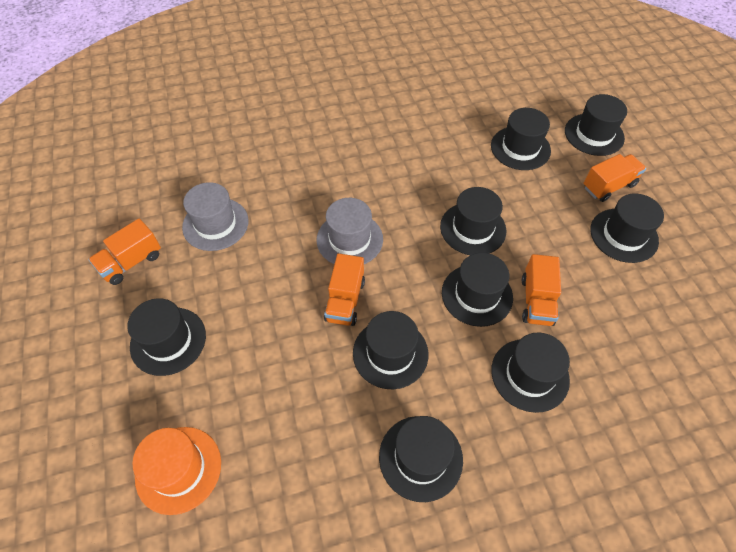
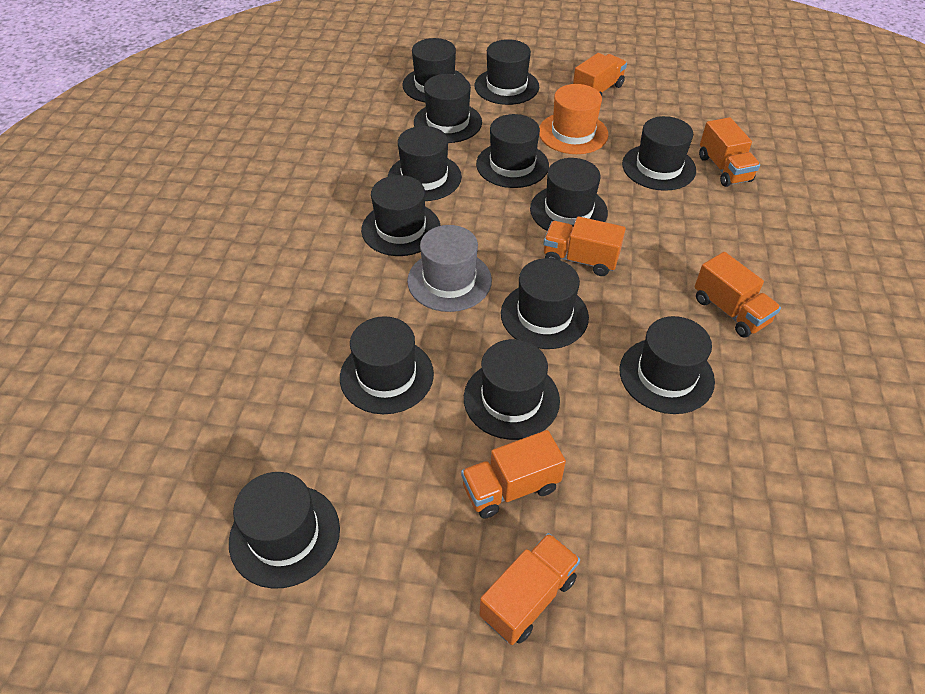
black hat: 9 -> 13
grey hat: 2 -> 1
orange truck: 4 -> 6

